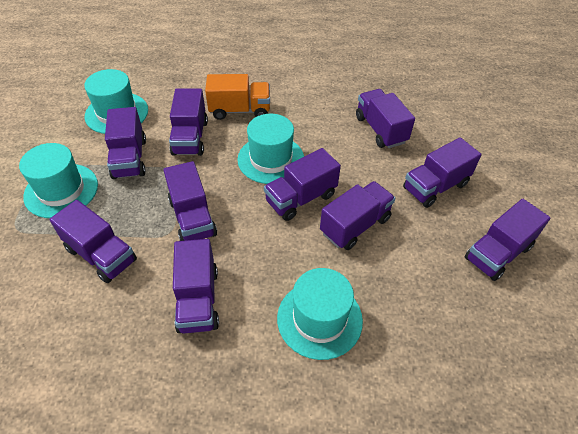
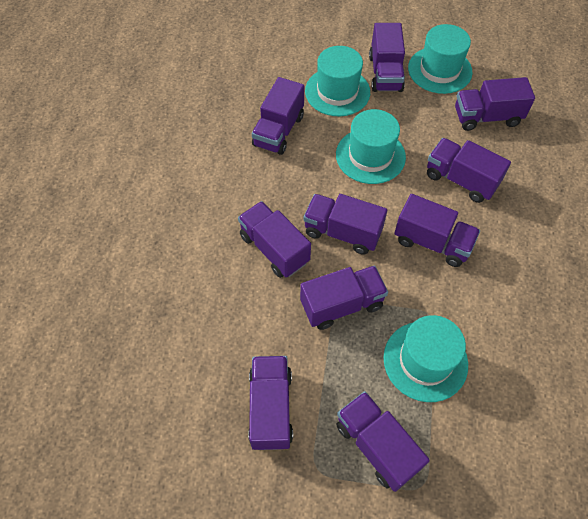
orange truck: 1 -> 0

